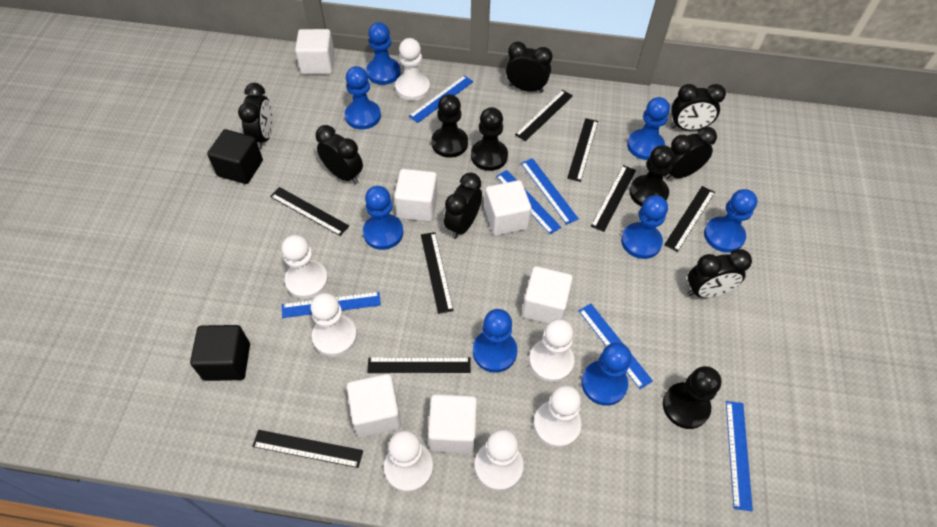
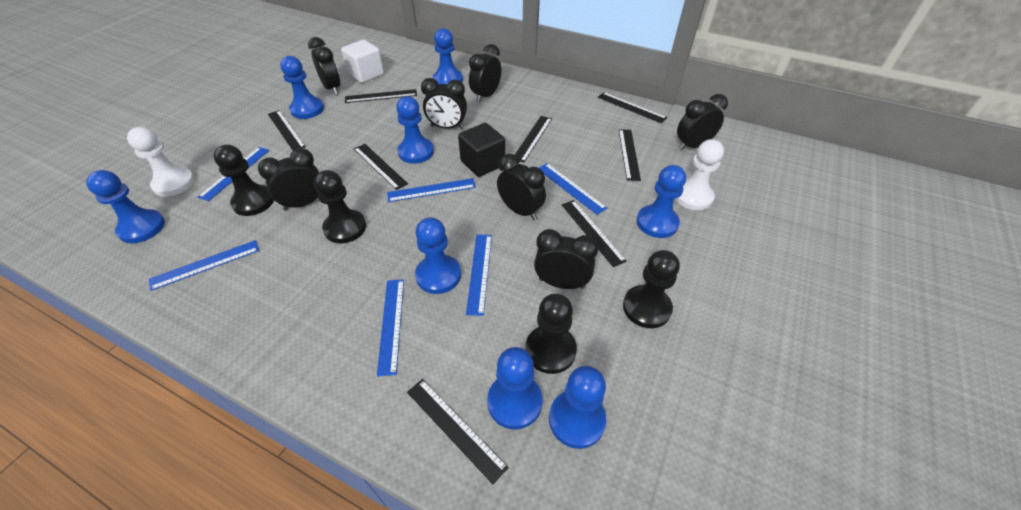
black cube: 2 -> 1
white cube: 6 -> 1
white pawn: 7 -> 2

